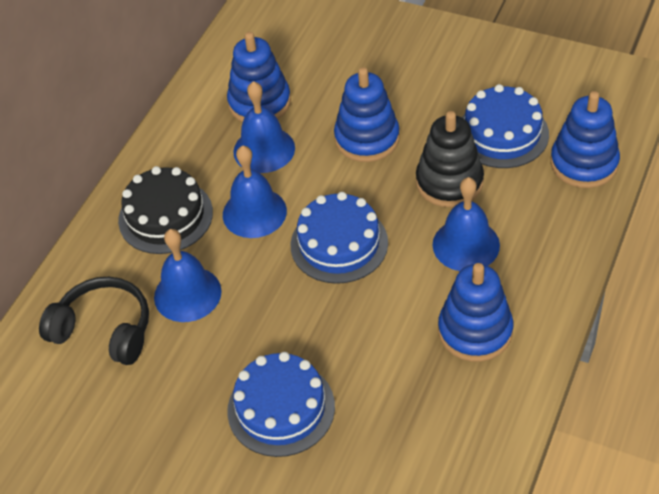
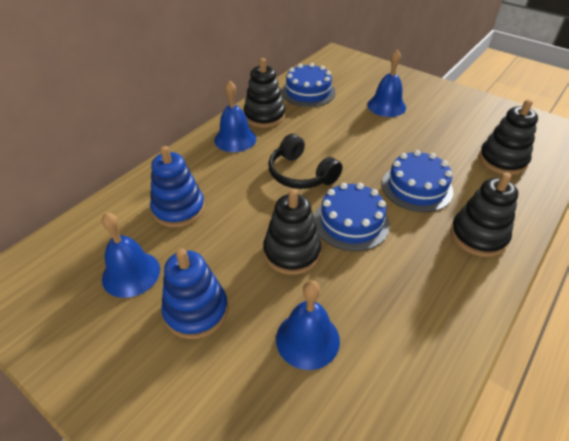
black cake: 1 -> 0
black stacking toy: 1 -> 4
blue stacking toy: 4 -> 2

